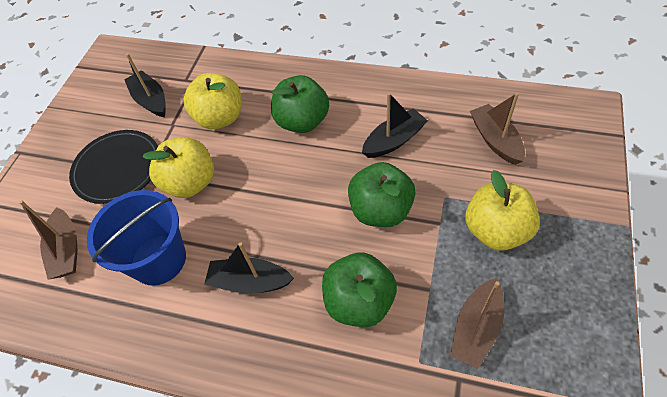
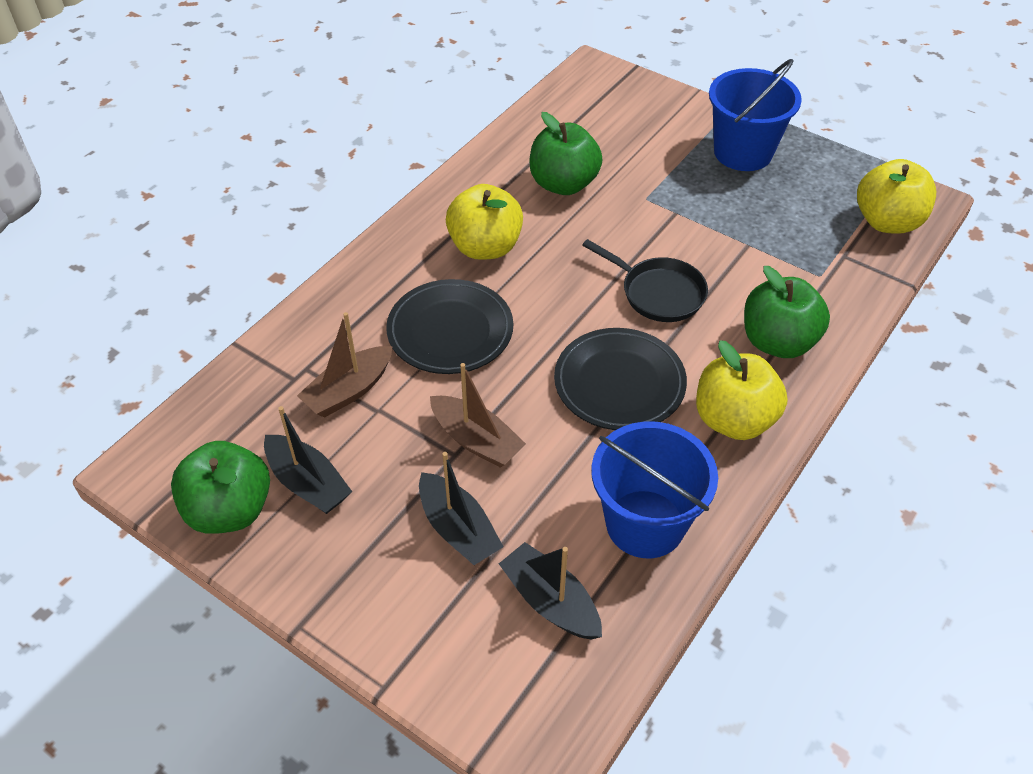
black pan: 0 -> 1
black plate: 1 -> 2
blue bucket: 1 -> 2
brown boat: 3 -> 2

